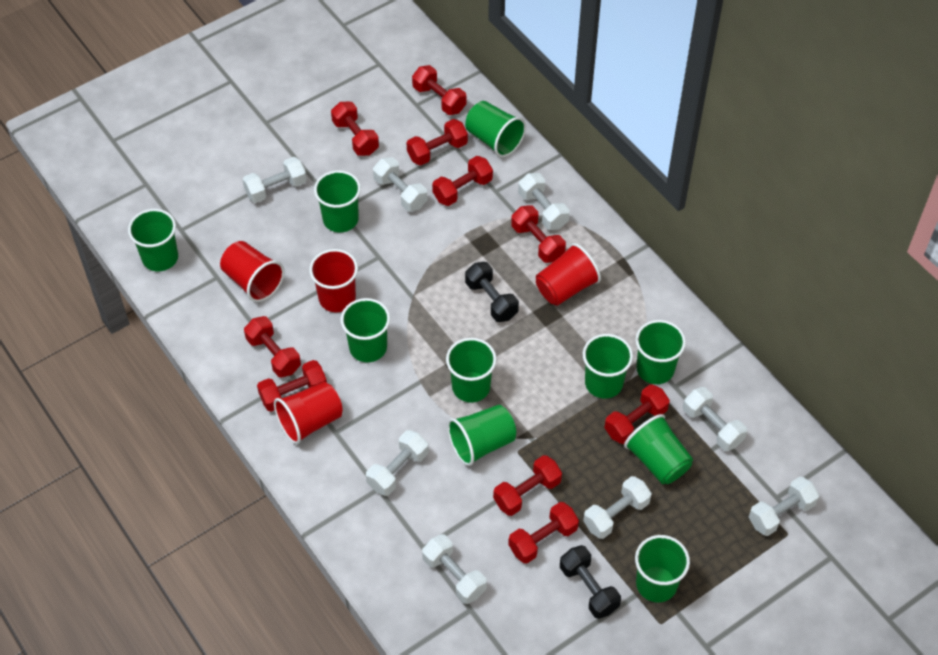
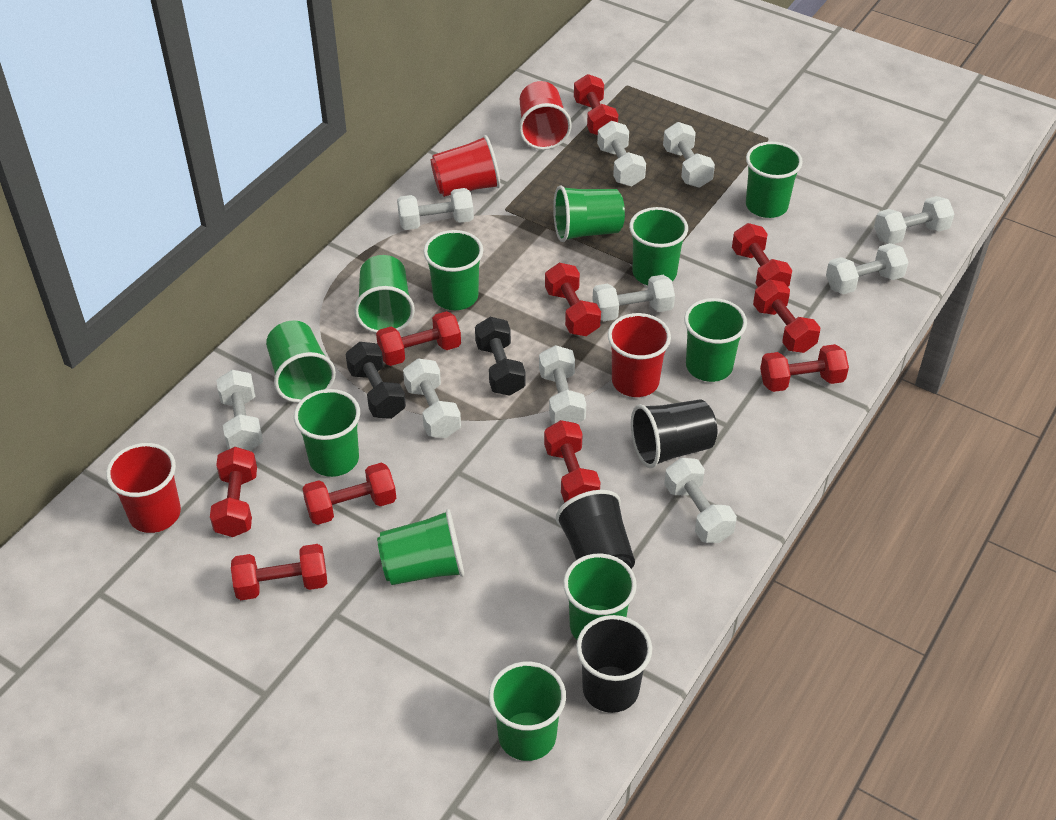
black cup: 0 -> 3
green cup: 10 -> 11
white dumbbell: 8 -> 10

